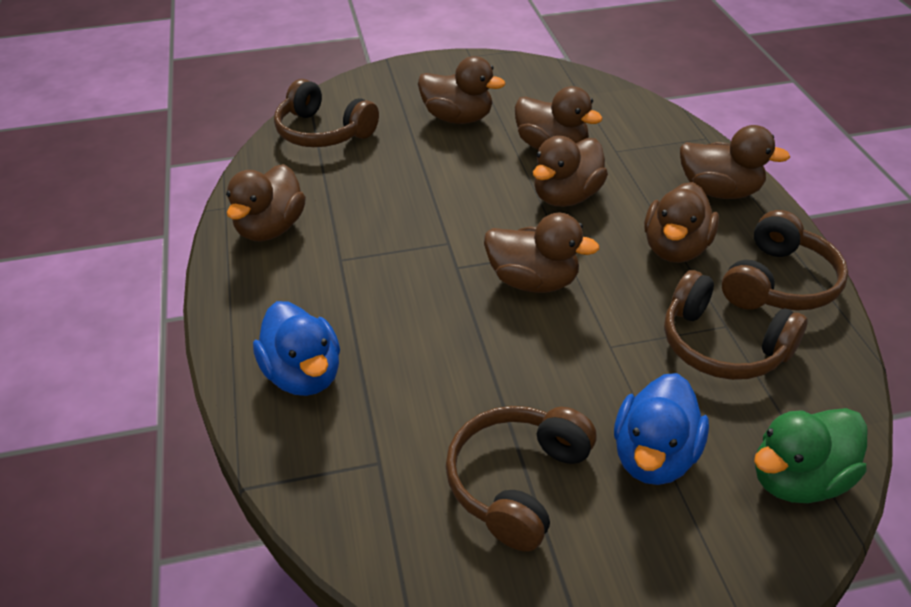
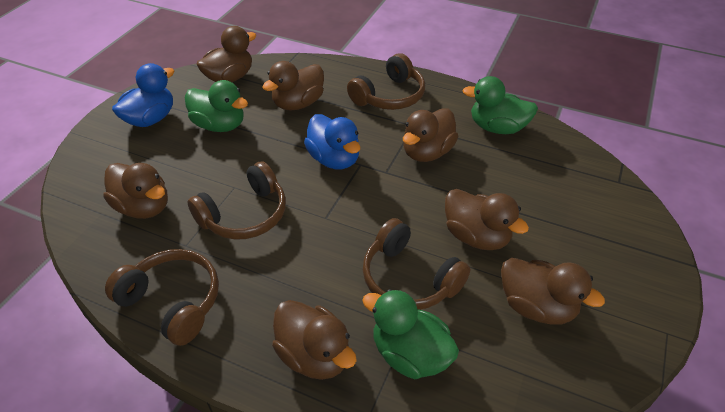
green duck: 1 -> 3

